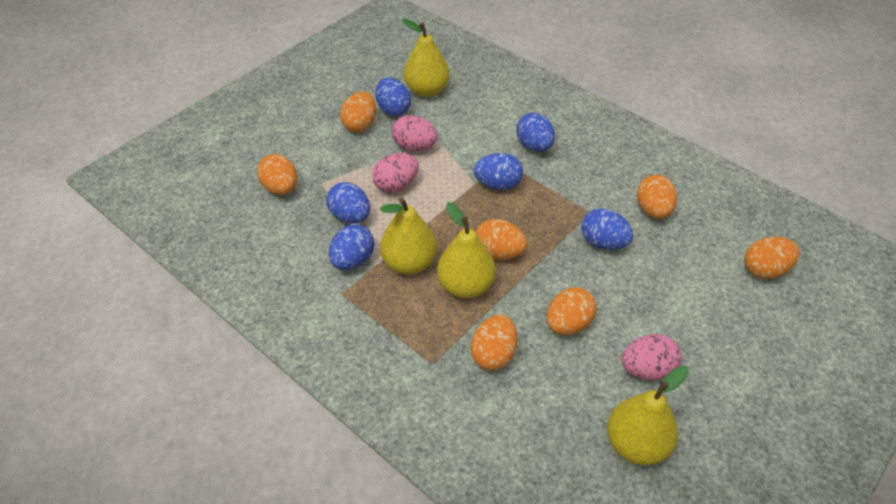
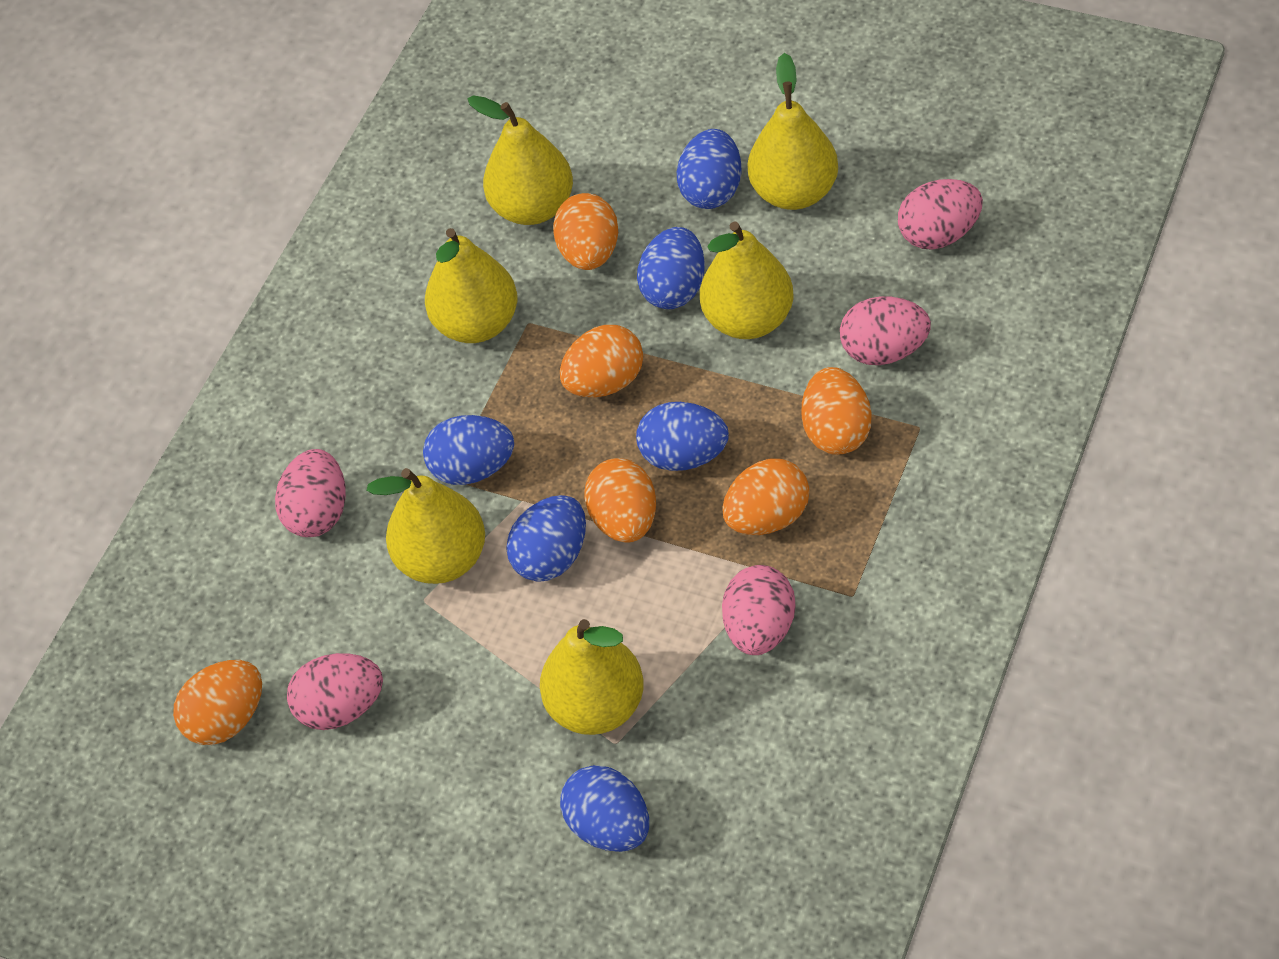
orange egg: 7 -> 6
pink egg: 3 -> 5
yellow pear: 4 -> 6

